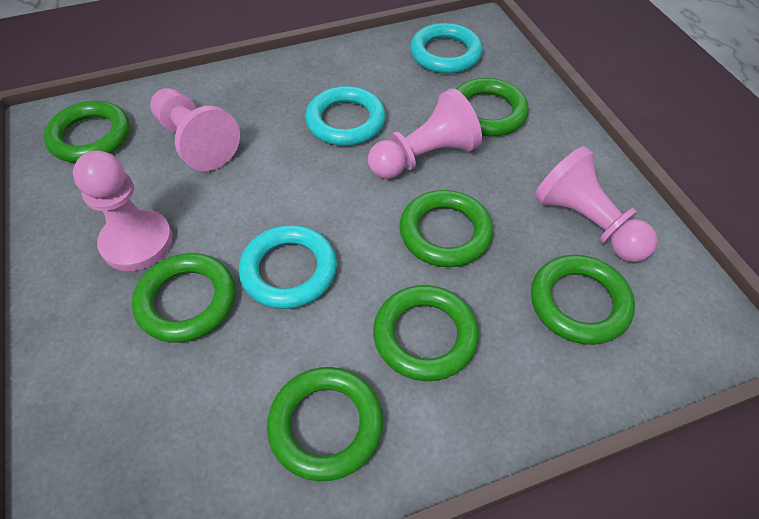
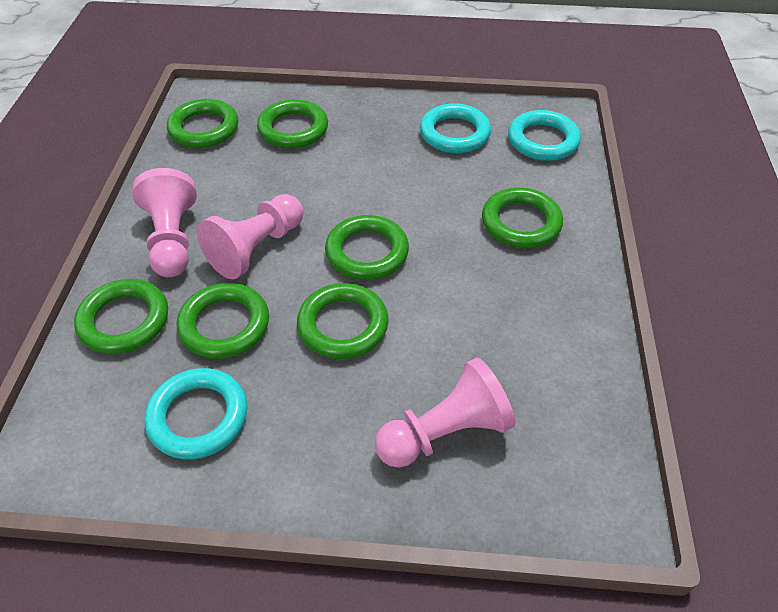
pink pawn: 4 -> 3

